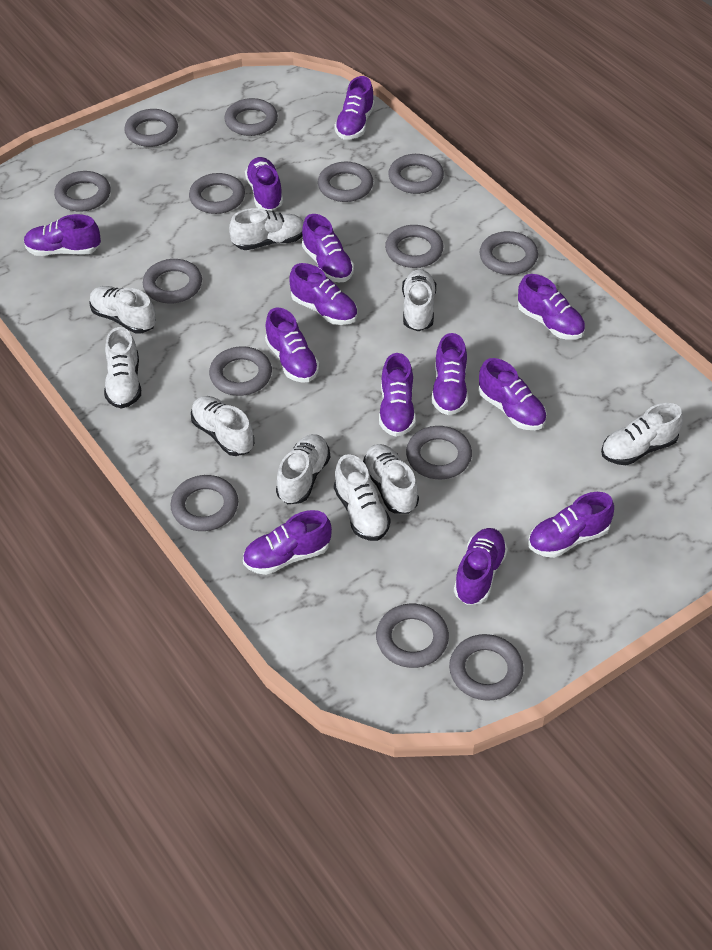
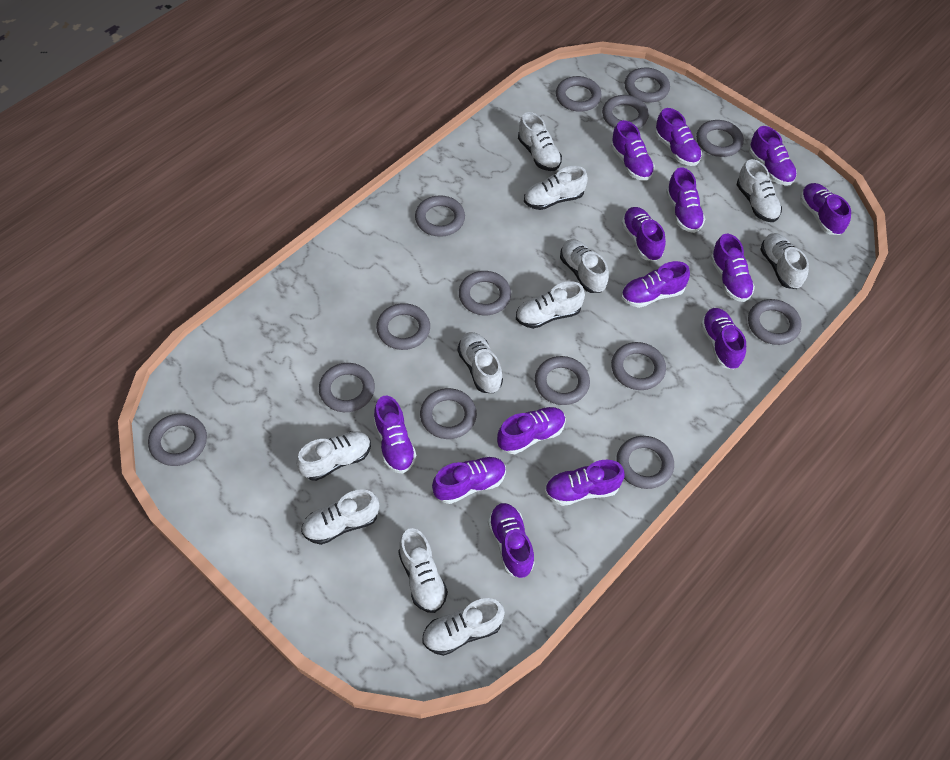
purple shoe: 13 -> 14
white shoe: 9 -> 11

